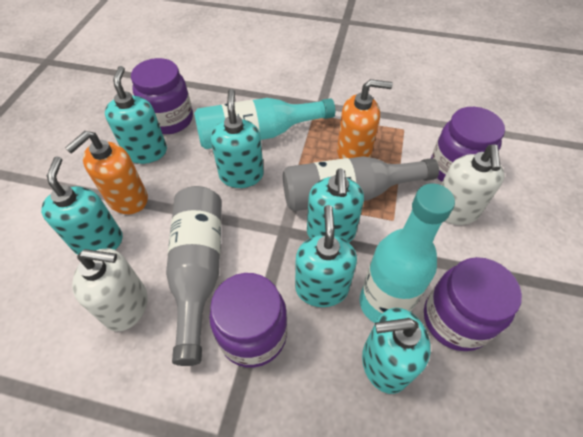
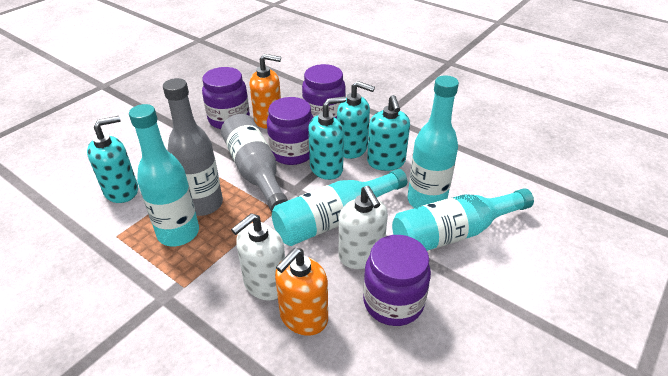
turquoise bottle: 2 -> 4
turquoise soap dispenser: 6 -> 4

